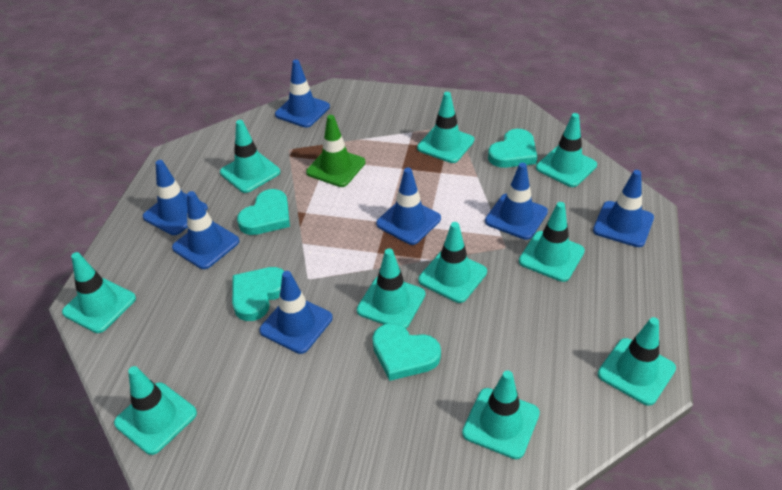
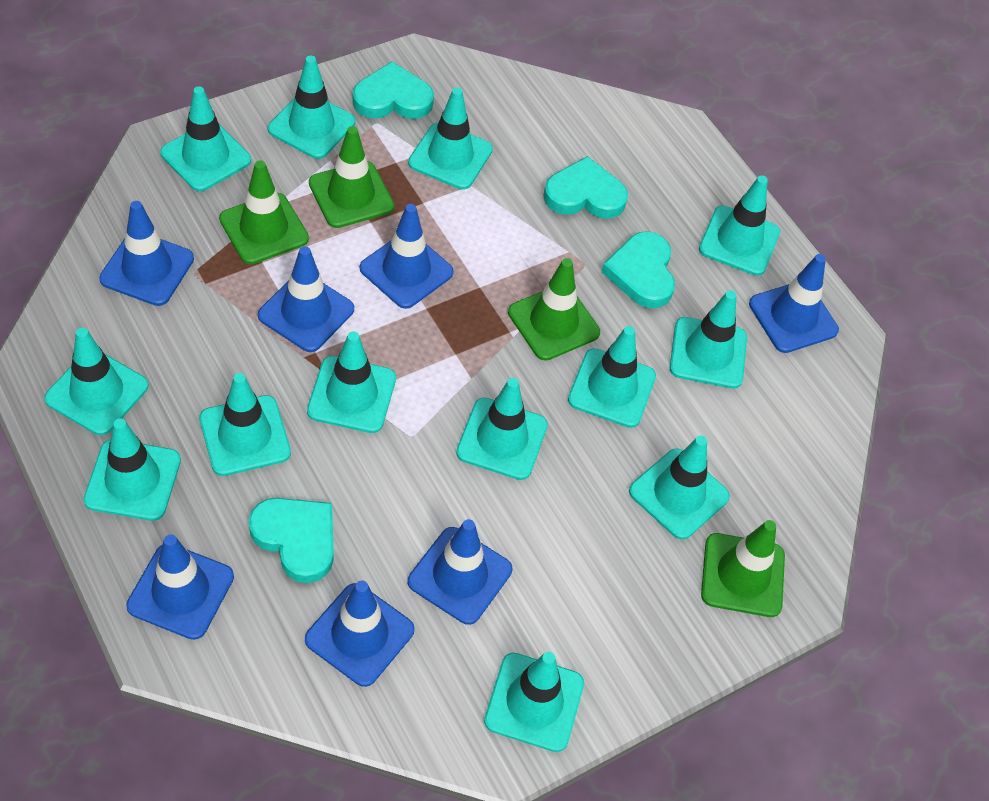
green traffic cone: 1 -> 4
turquoise traffic cone: 10 -> 13

